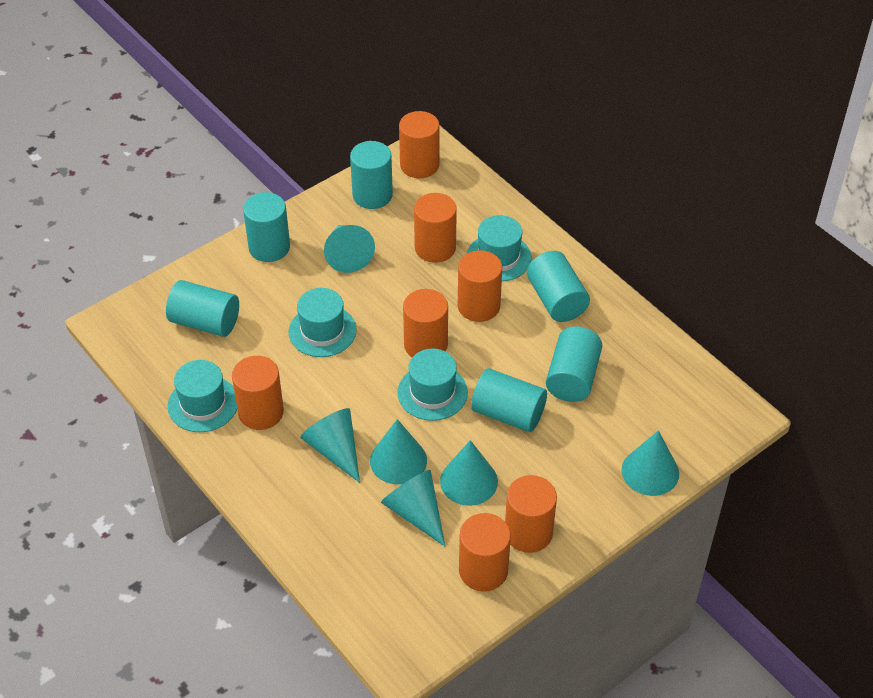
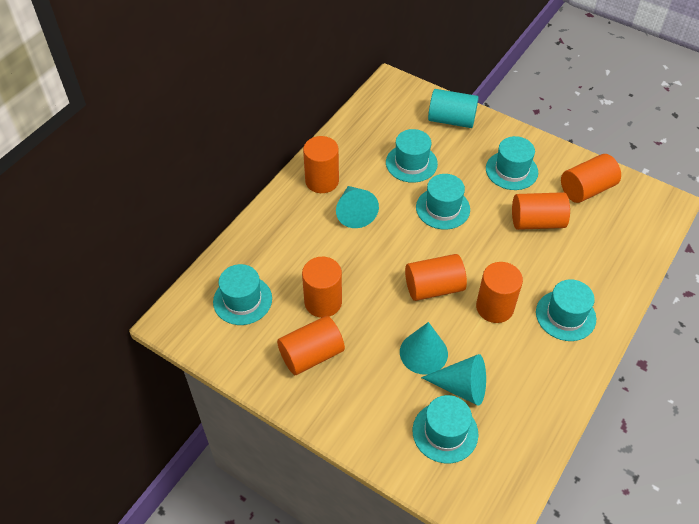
turquoise cone: 6 -> 3
turquoise cylinder: 6 -> 1
turquoise hat: 4 -> 6

